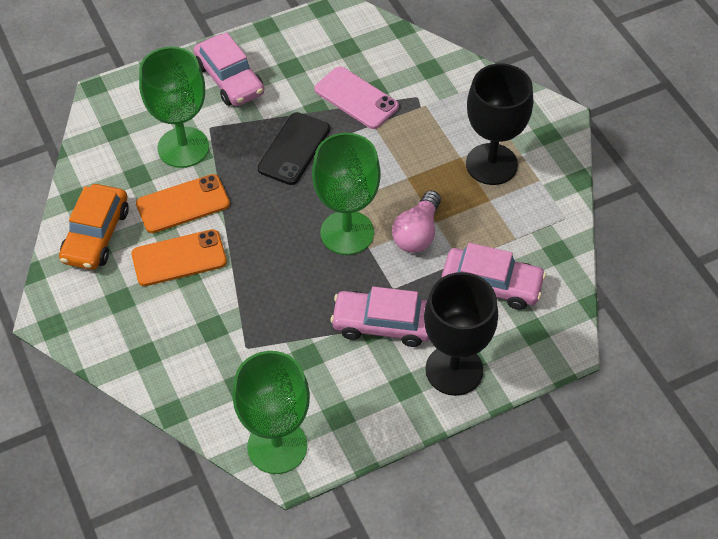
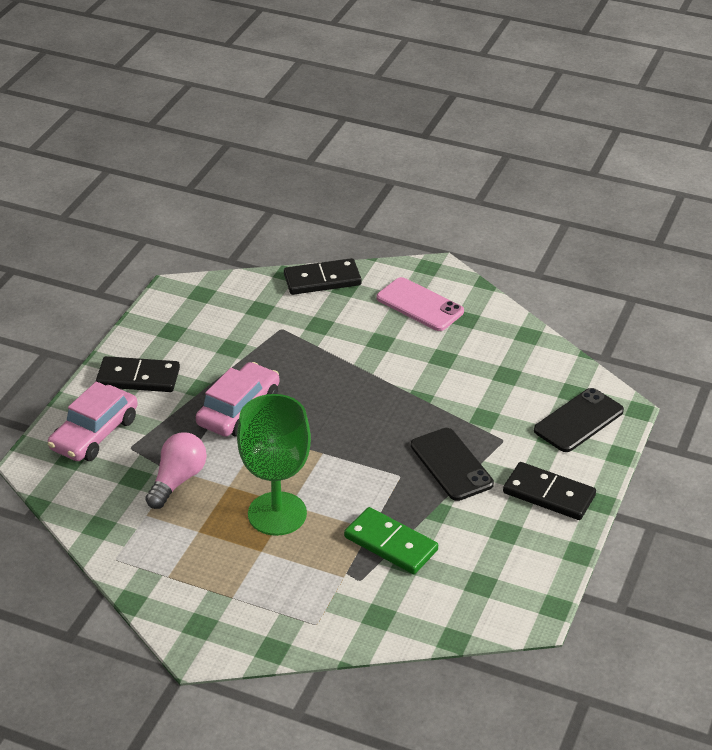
black domino: 0 -> 3
black goblet: 2 -> 0
black phone: 1 -> 2
green domino: 0 -> 1
green goblet: 3 -> 1
orange car: 1 -> 0
orange phone: 2 -> 0
pink car: 3 -> 2

